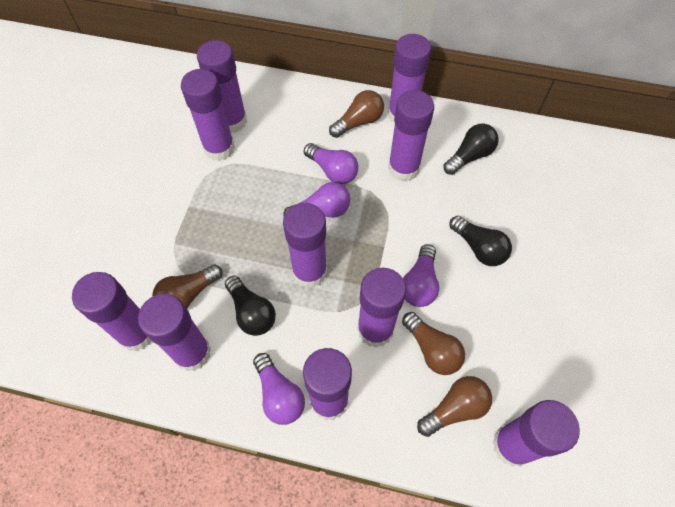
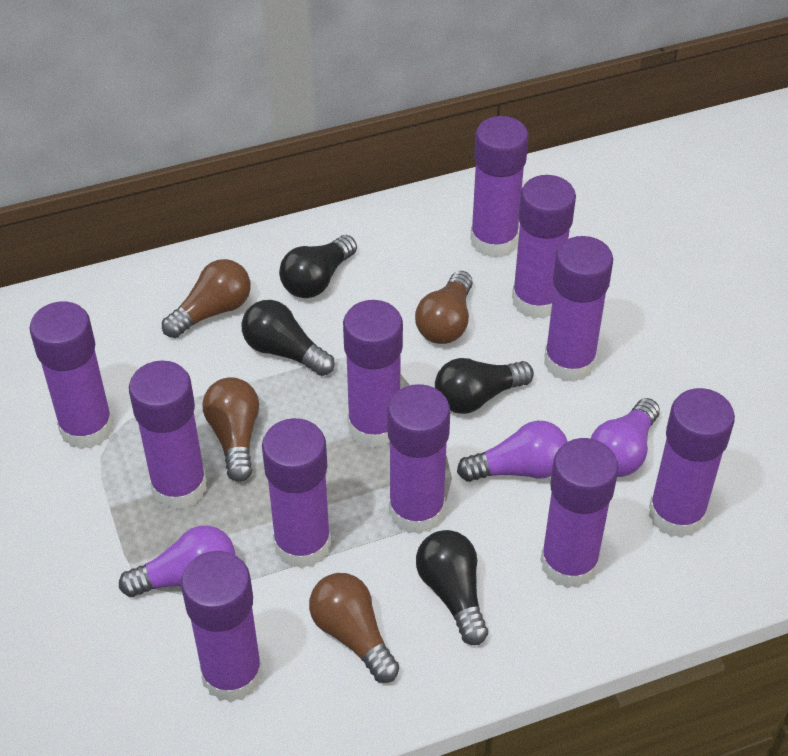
black light bulb: 3 -> 4
purple glue stick: 10 -> 11
purple light bulb: 4 -> 3

